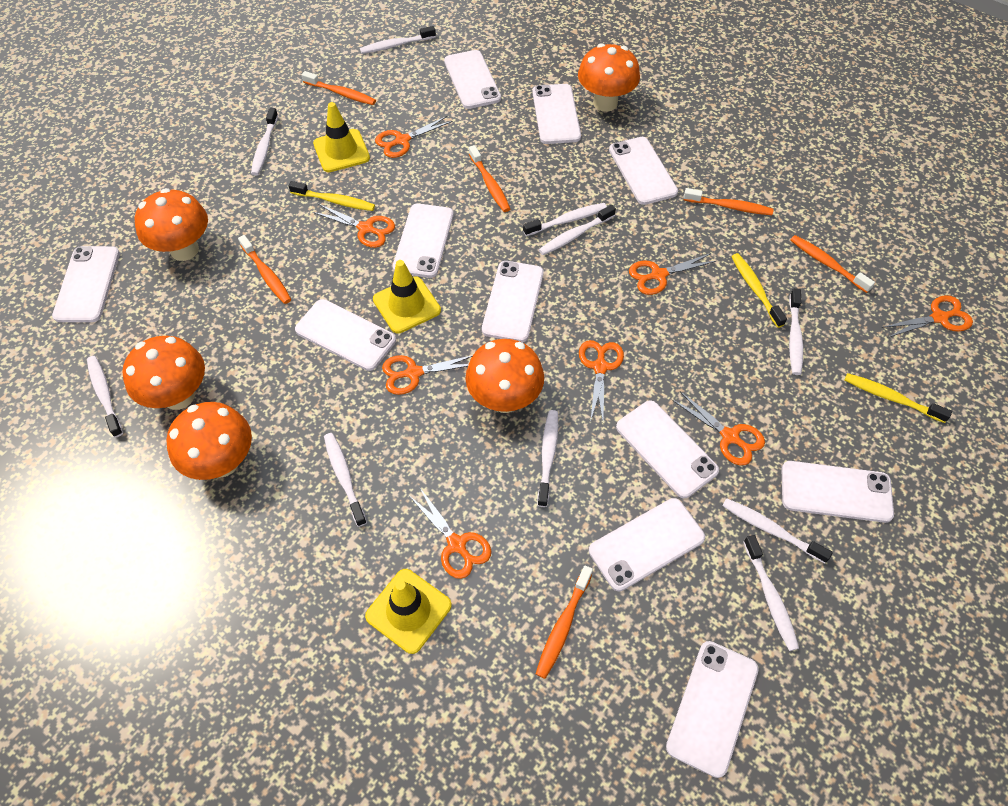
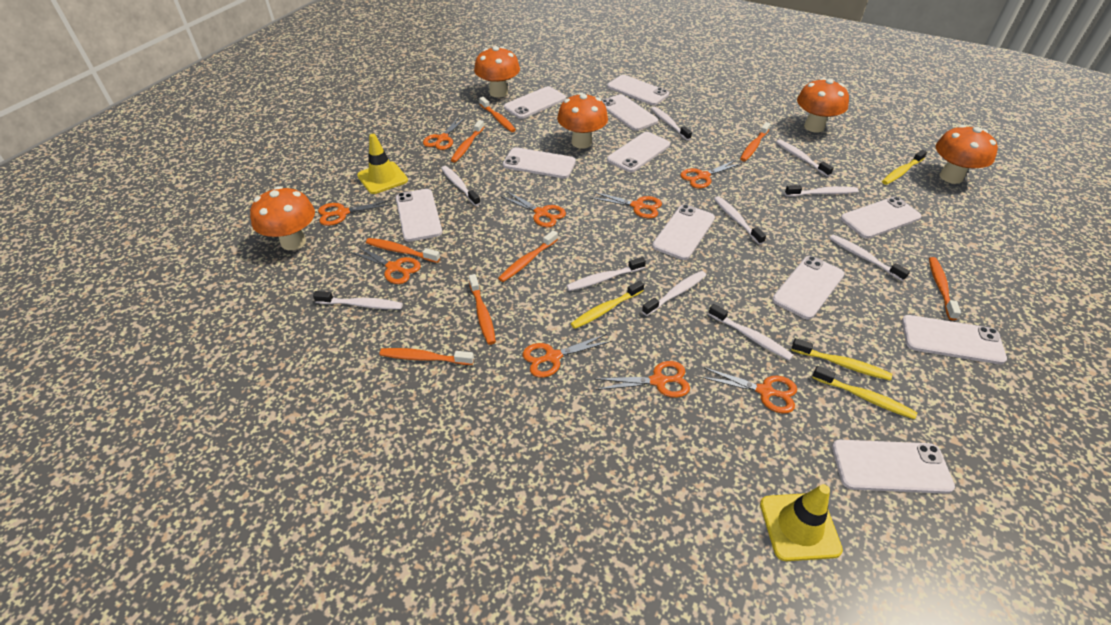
orange scissors: 8 -> 9
orange toothbrush: 6 -> 8
yellow toothbrush: 3 -> 4
yellow traffic cone: 3 -> 2

